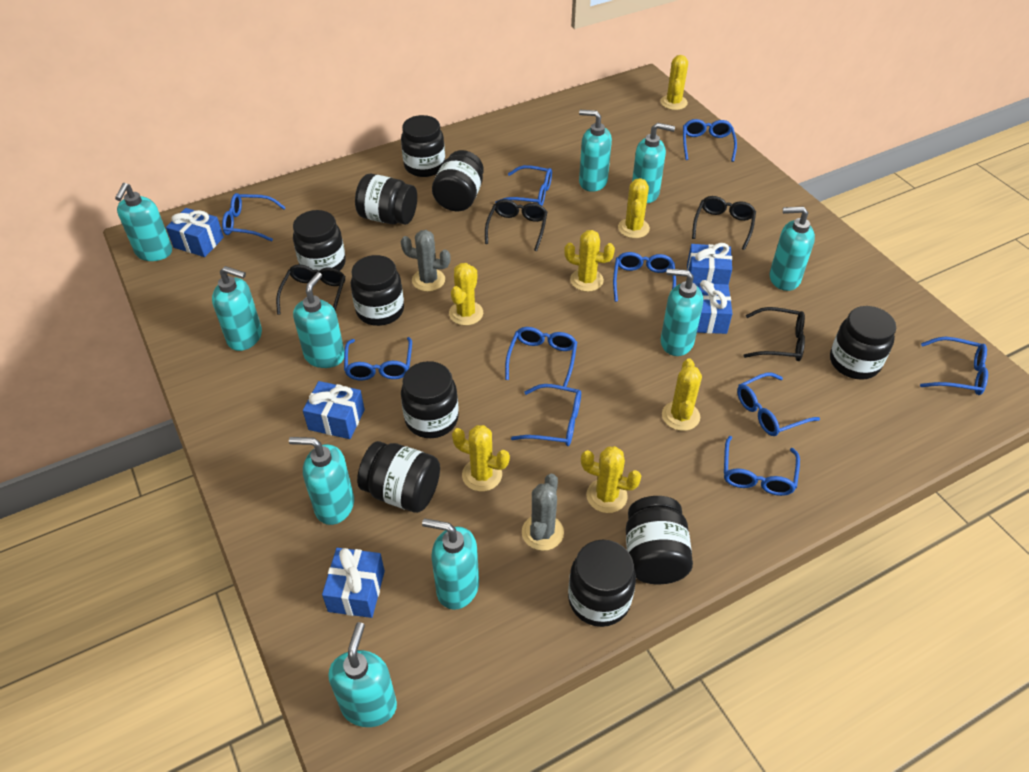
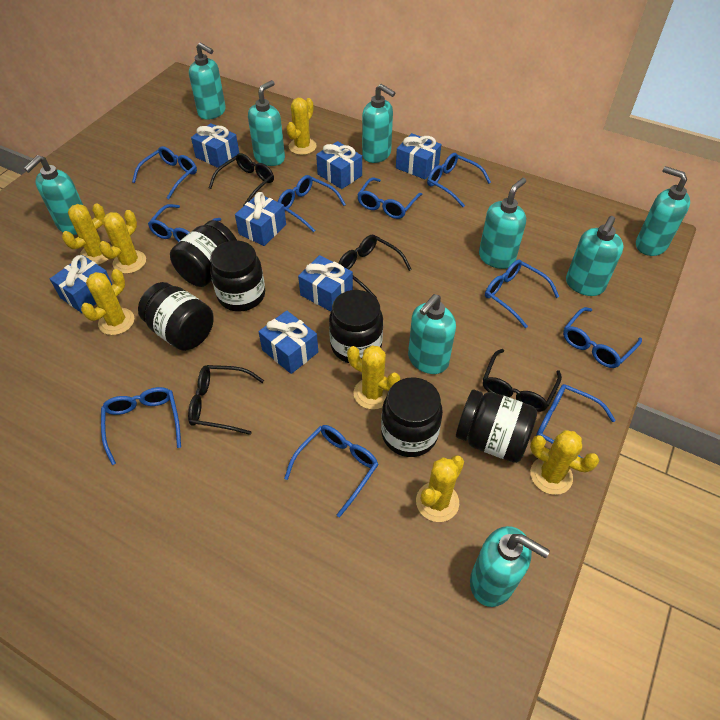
black jar: 10 -> 6
blue gift: 5 -> 7
grey cactus: 2 -> 0
turquoise soap dispenser: 10 -> 9

